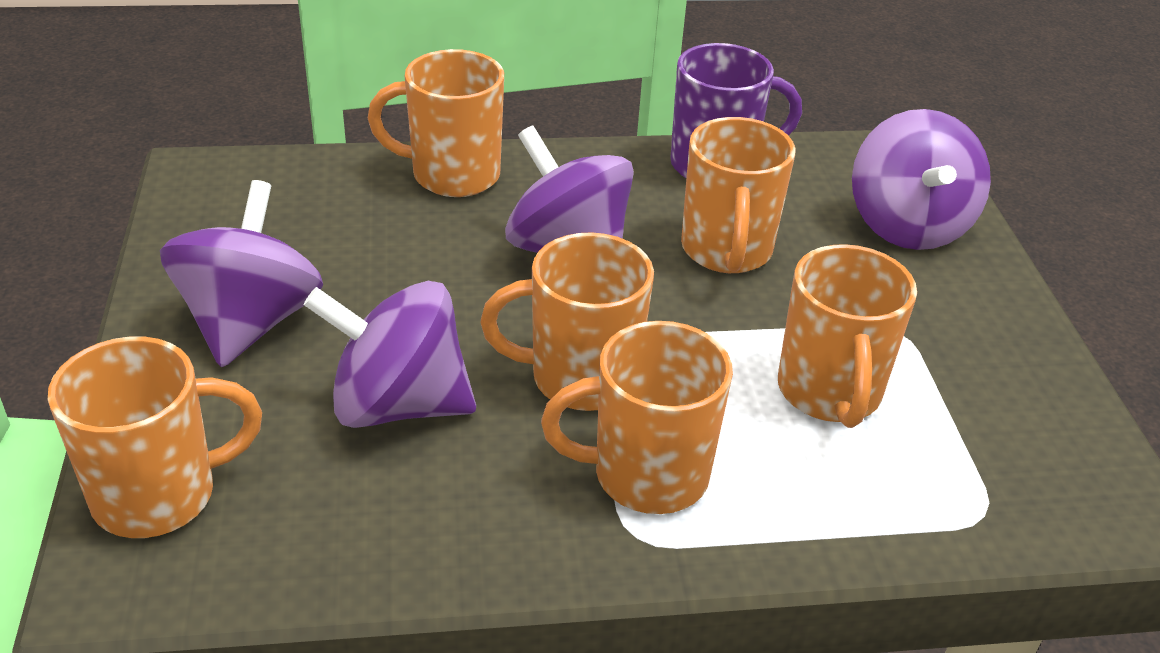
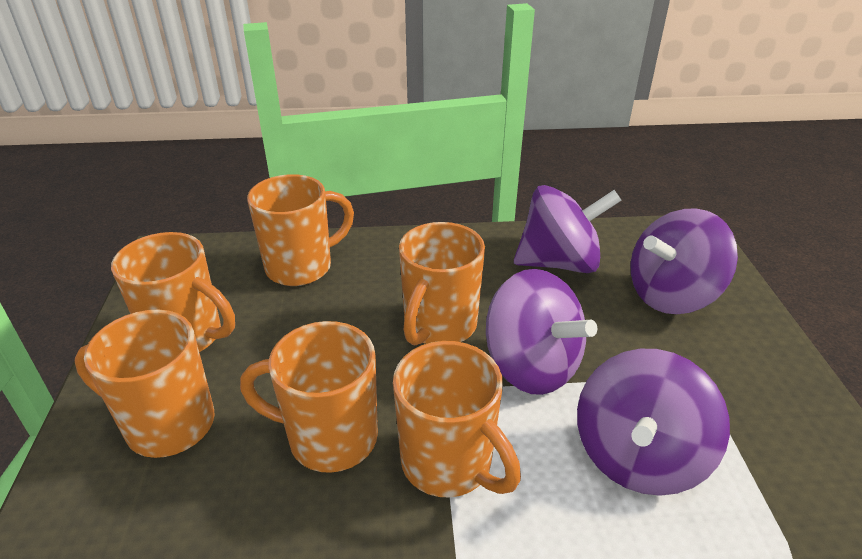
purple mug: 1 -> 0

